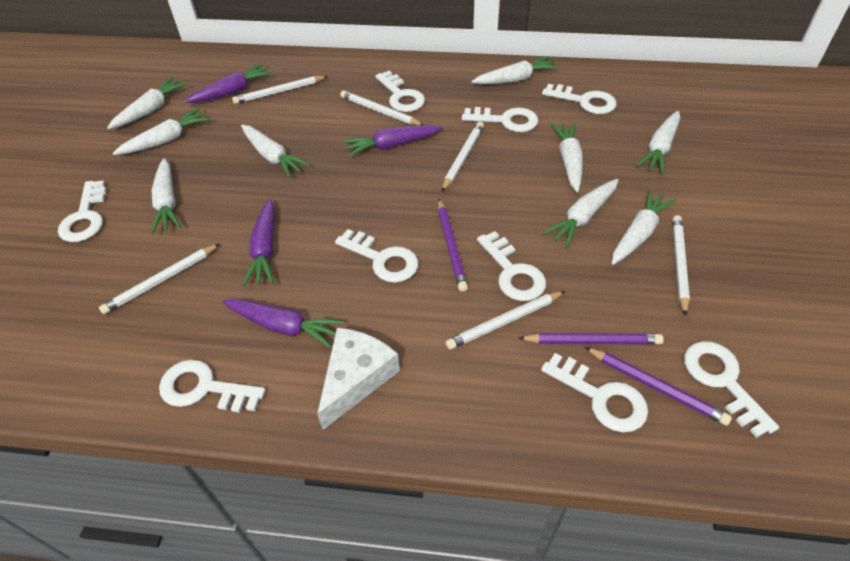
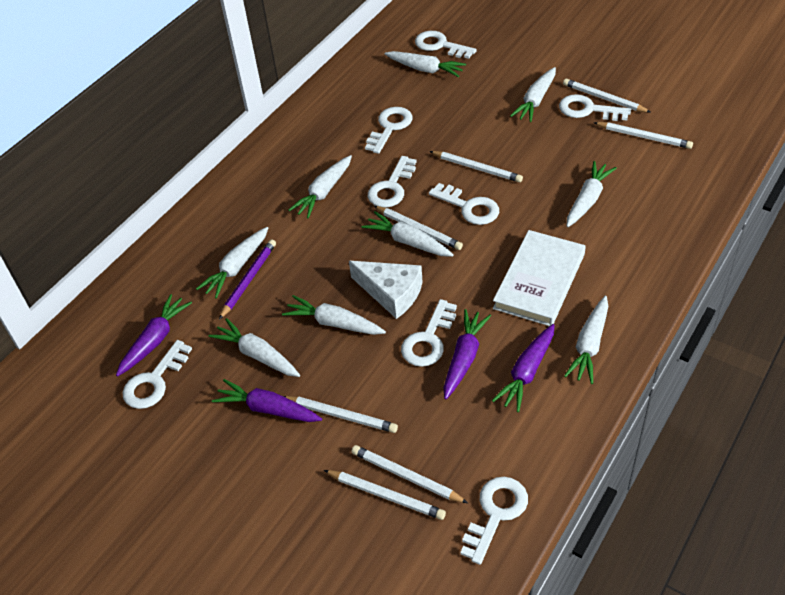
purple pencil: 3 -> 1
white book: 0 -> 1
white key: 9 -> 8
white pencil: 6 -> 7

